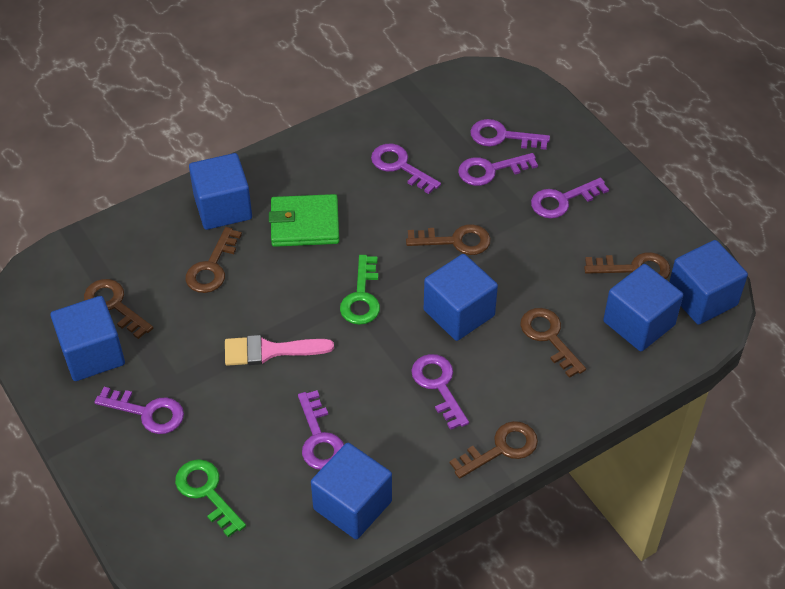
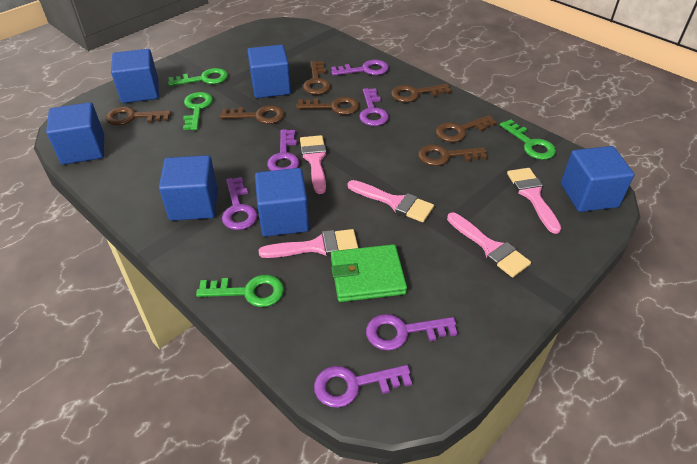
brown key: 6 -> 7
green key: 2 -> 4
pink brush: 1 -> 5
purple key: 7 -> 6

